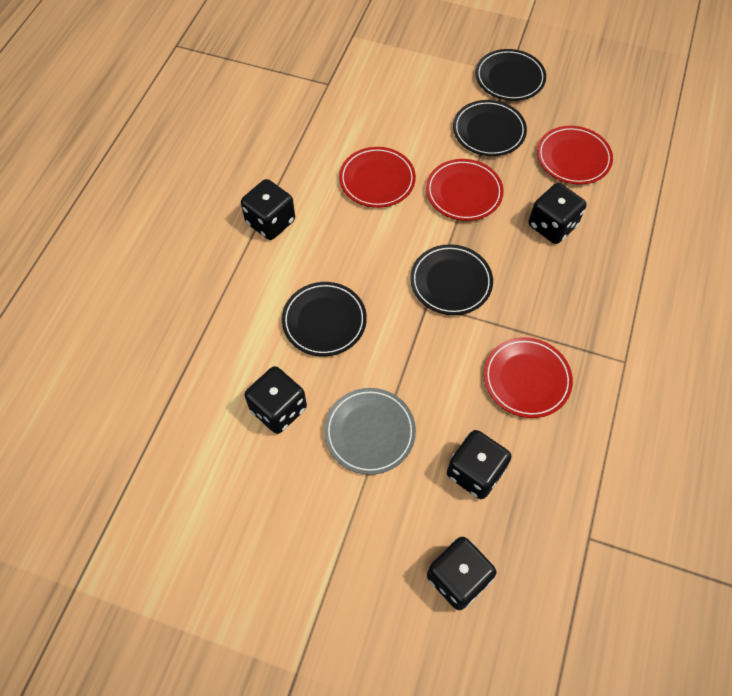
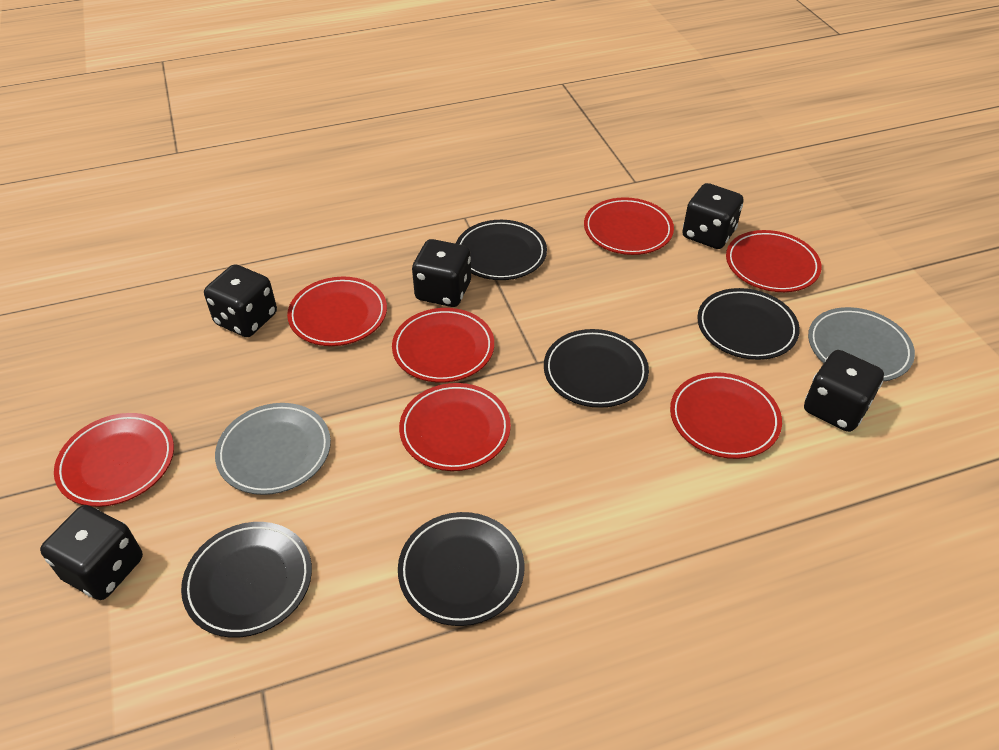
black plate: 4 -> 5
grey plate: 1 -> 2
red plate: 4 -> 7

